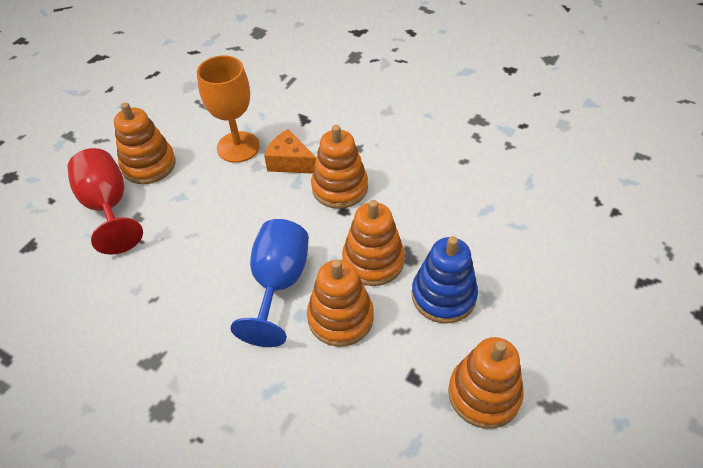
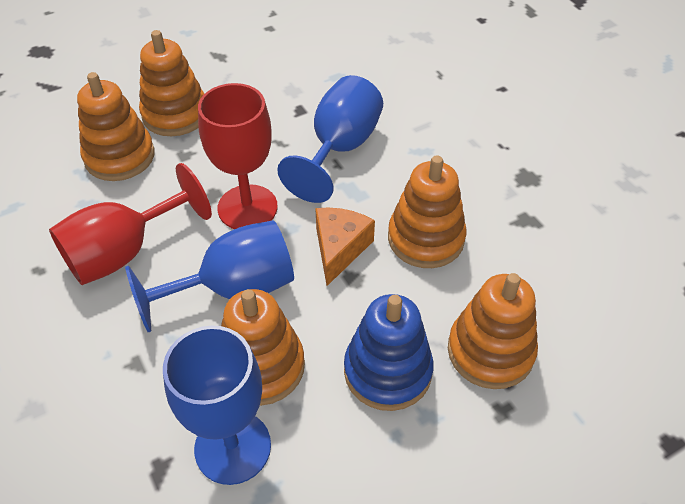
blue goblet: 1 -> 3
orange goblet: 1 -> 0
red goblet: 1 -> 2

